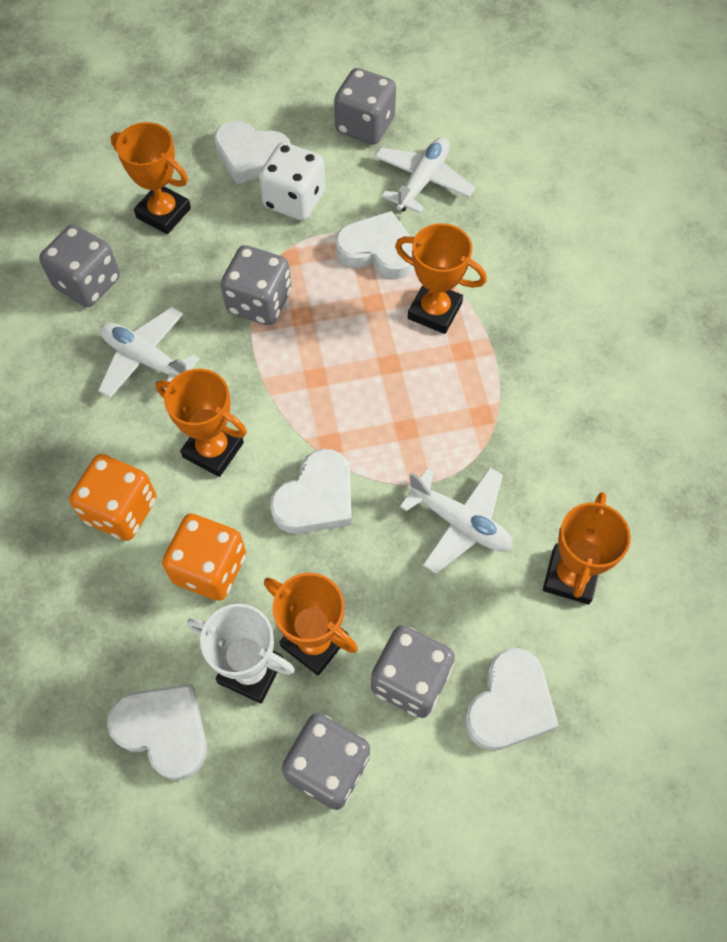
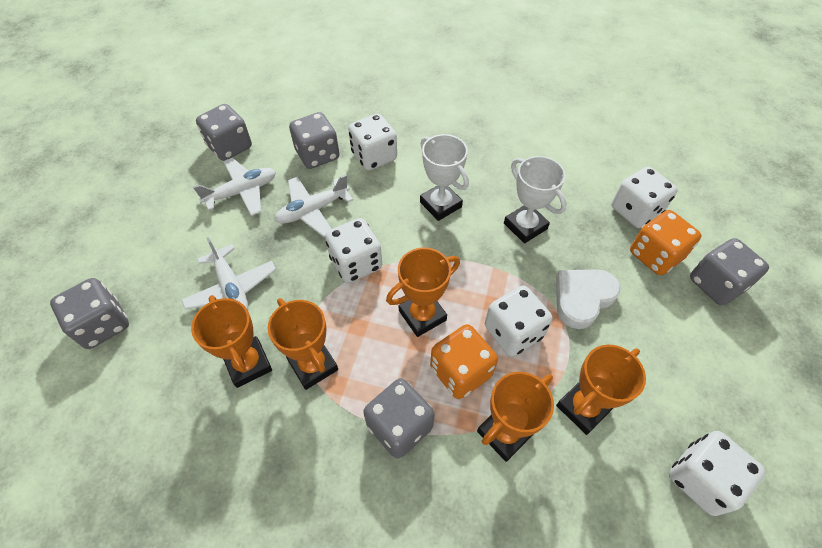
white dice: 1 -> 5
white heart: 5 -> 1
white trophy: 1 -> 2

